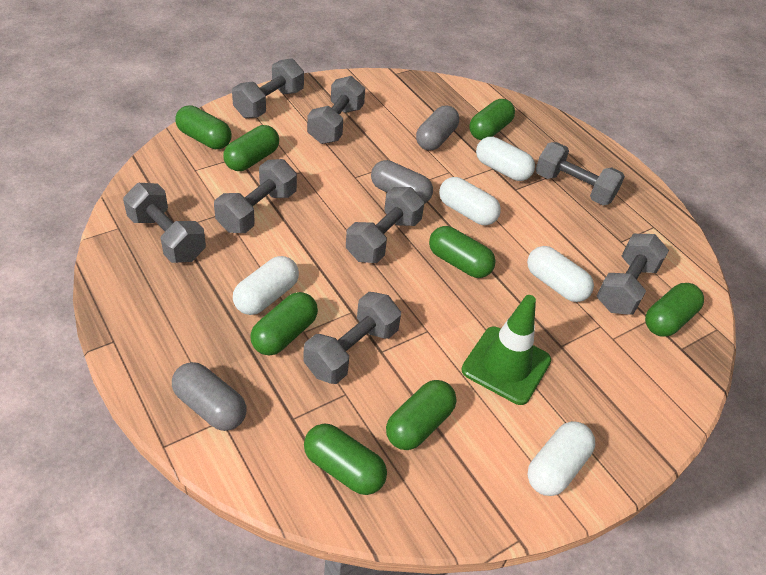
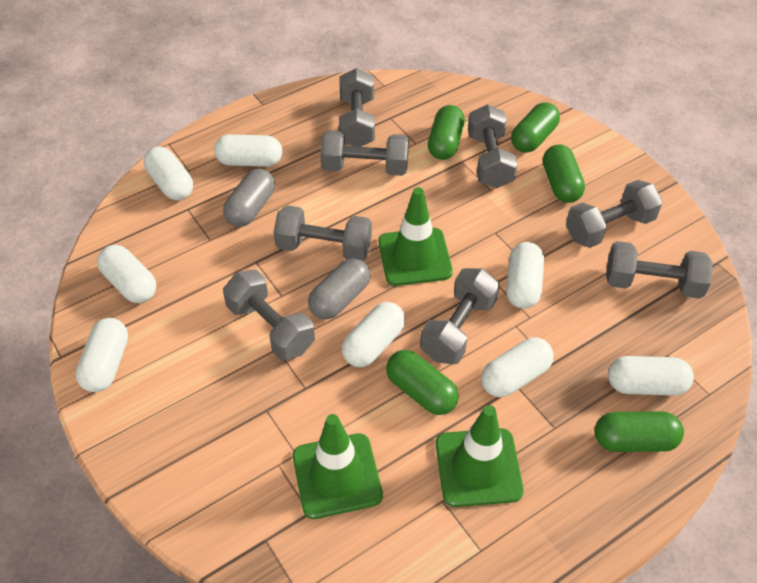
green capsule: 8 -> 5
green traffic cone: 1 -> 3
grey capsule: 3 -> 2
white capsule: 5 -> 8

